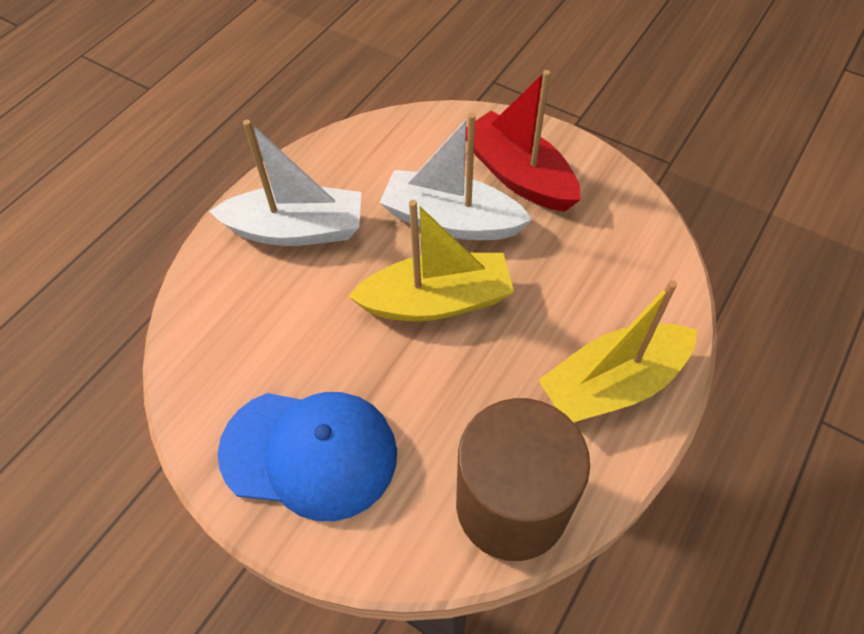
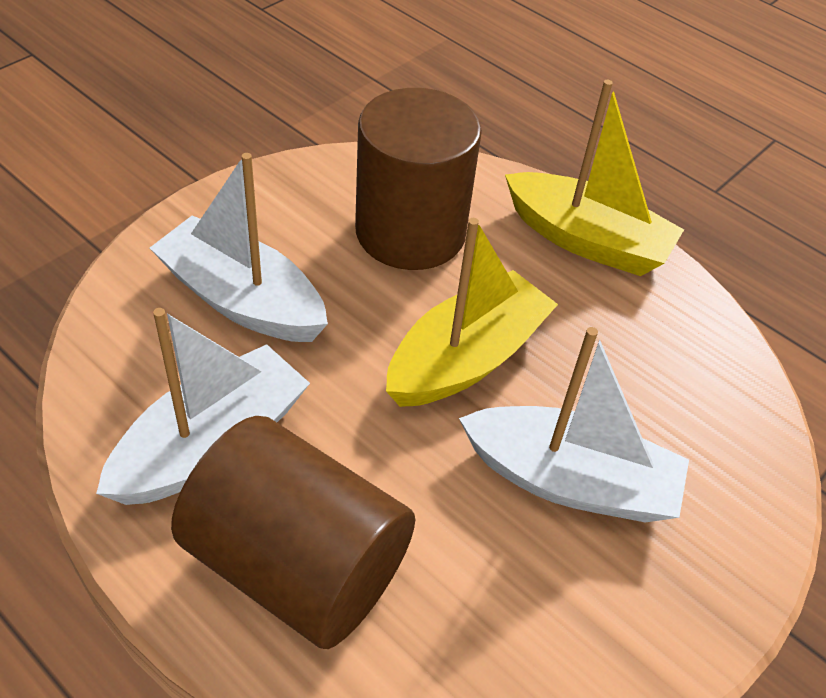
blue cap: 1 -> 0
brown cylinder: 1 -> 2
red boat: 1 -> 0
white boat: 2 -> 3

